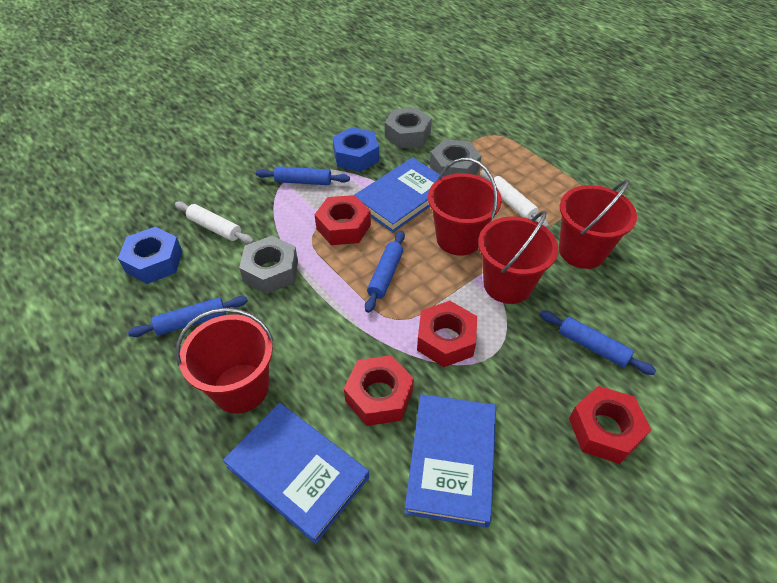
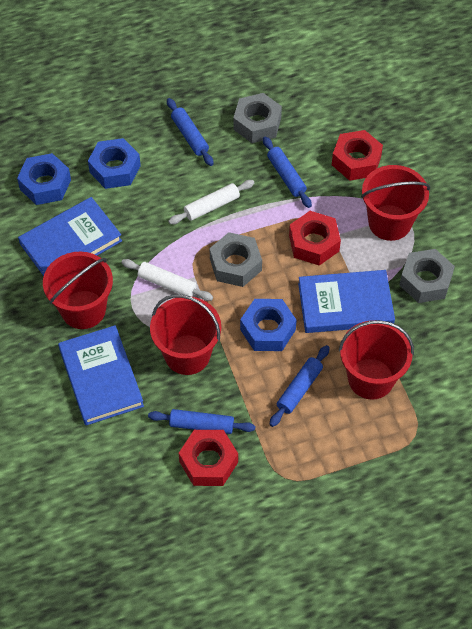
blue nut: 2 -> 3
red nut: 4 -> 3

